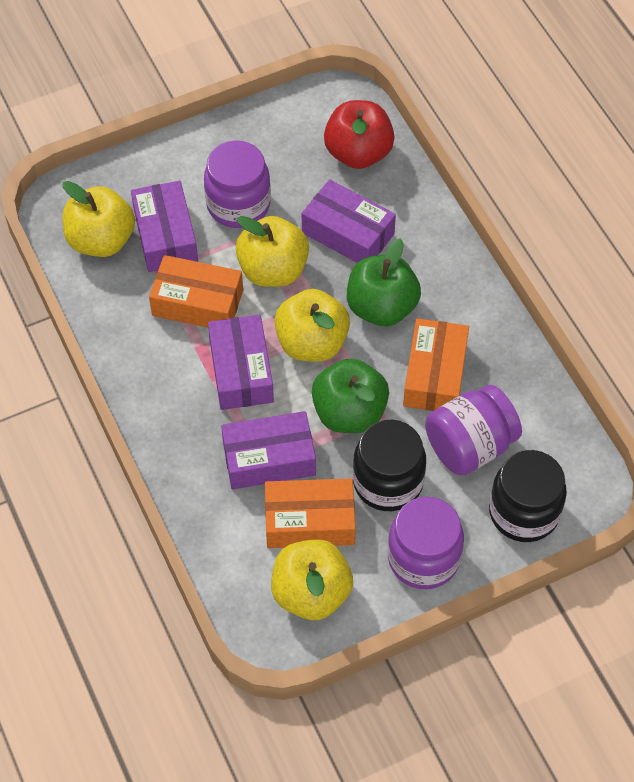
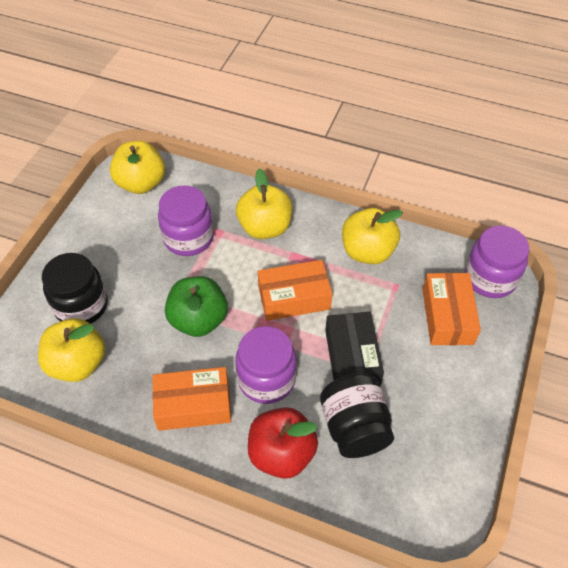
black box: 0 -> 1
green apple: 2 -> 1
purple box: 4 -> 0

